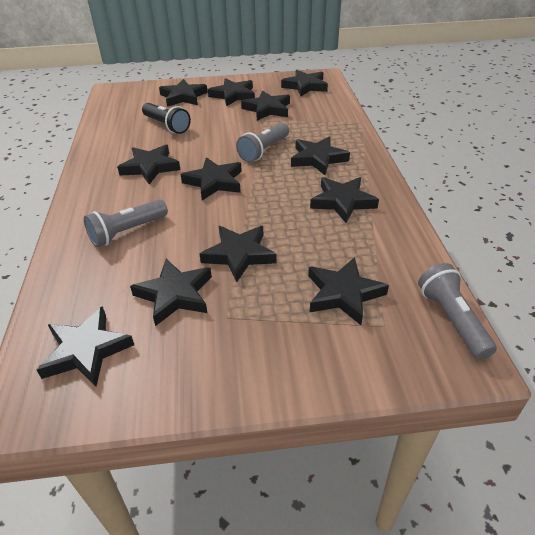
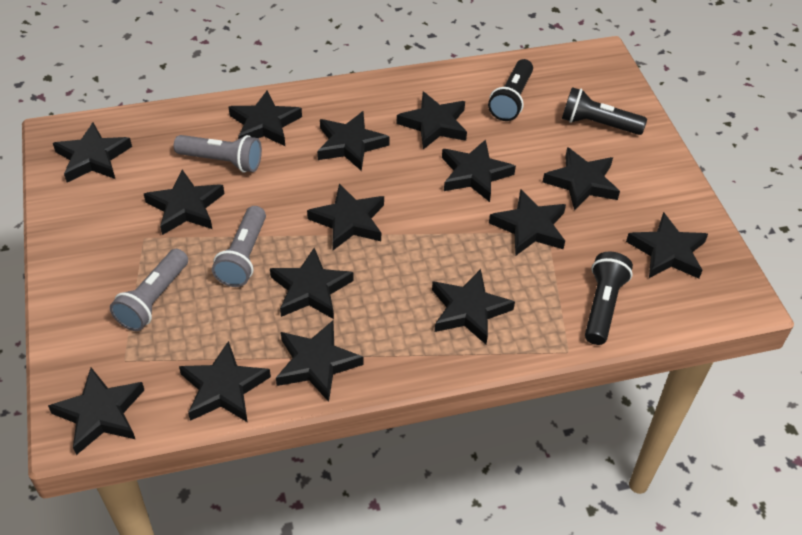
black flashlight: 1 -> 3
black star: 12 -> 15

